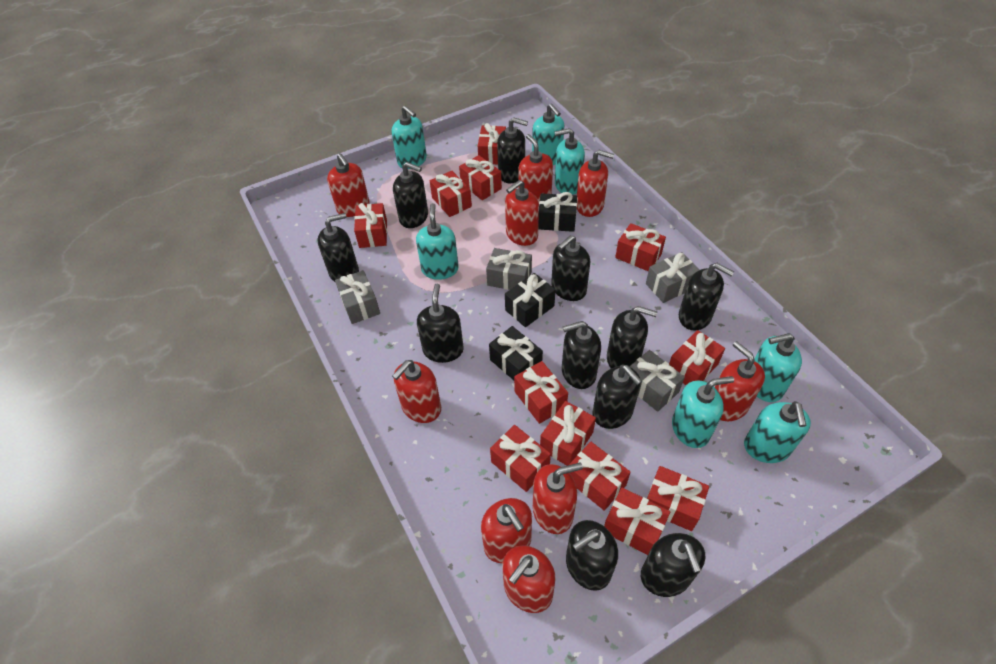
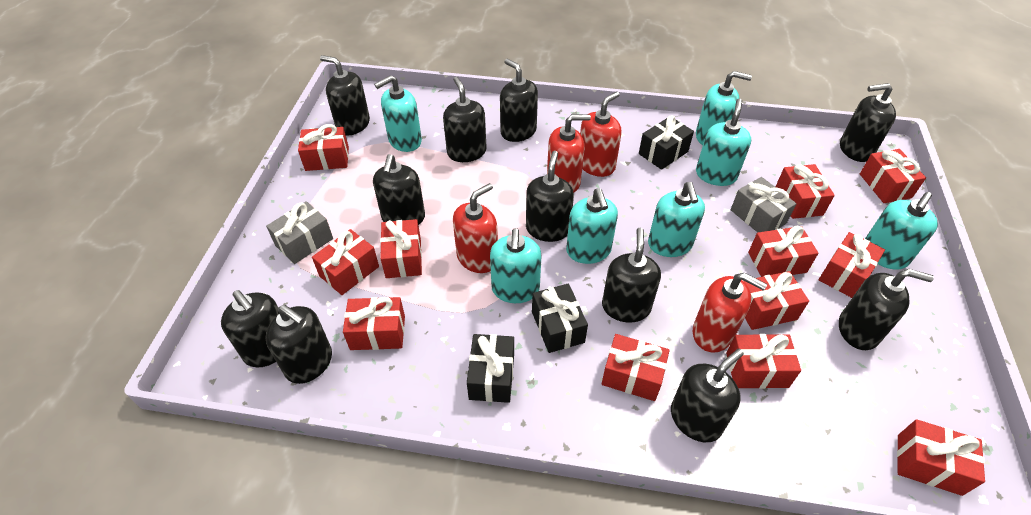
grey gift: 4 -> 2
red soap dispenser: 9 -> 4

